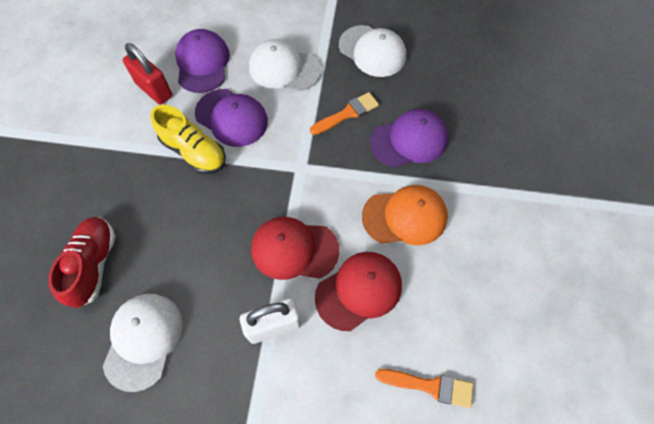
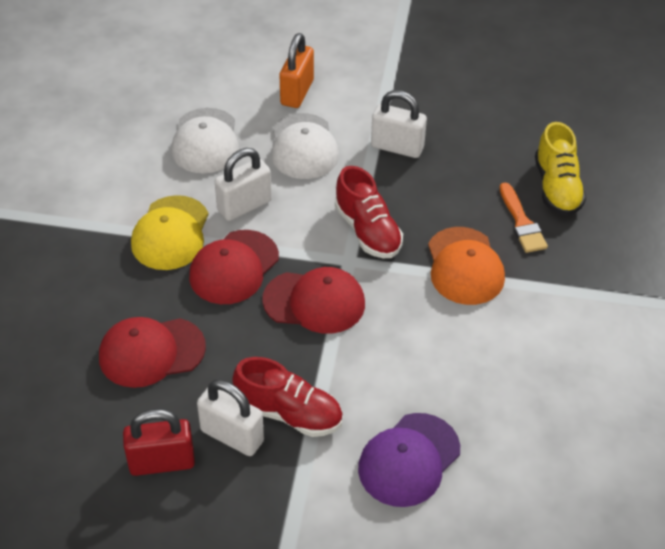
orange brush: 2 -> 1
orange padlock: 0 -> 1
purple cap: 3 -> 1
red cap: 2 -> 3
red shoe: 1 -> 2
white cap: 3 -> 2
white padlock: 1 -> 3
yellow cap: 0 -> 1

